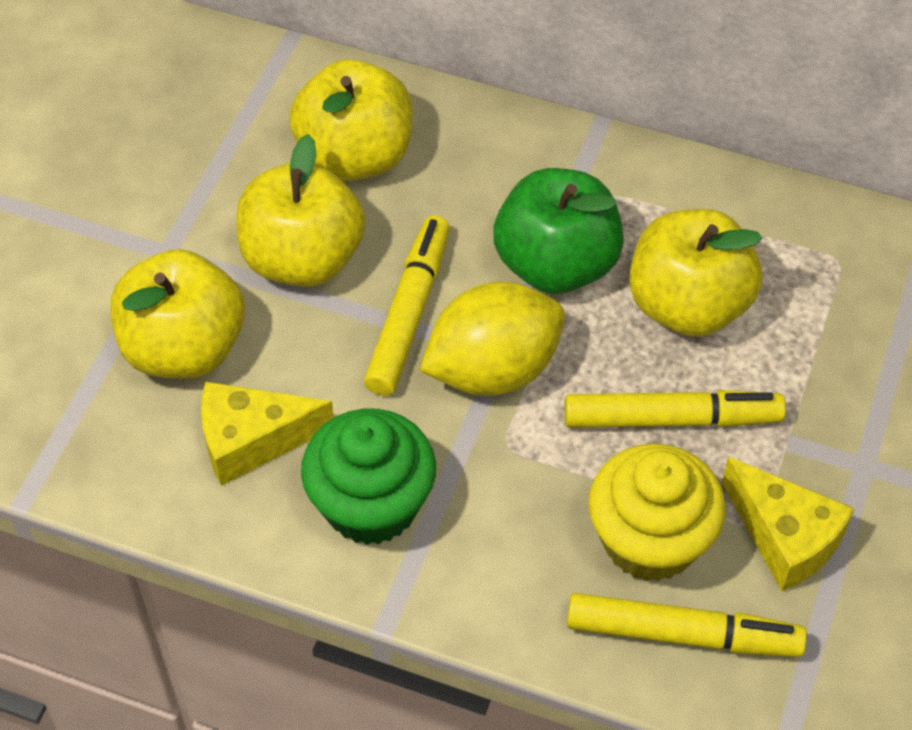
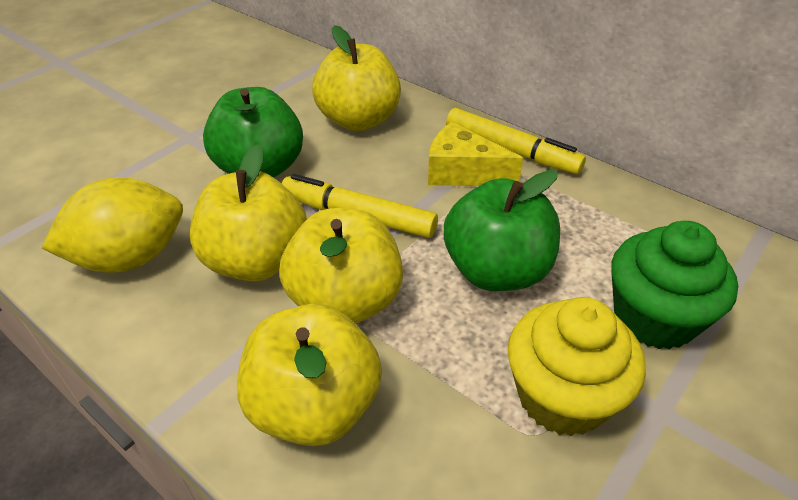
green apple: 1 -> 2
yellow cheese: 2 -> 1
yellow marker: 3 -> 2

